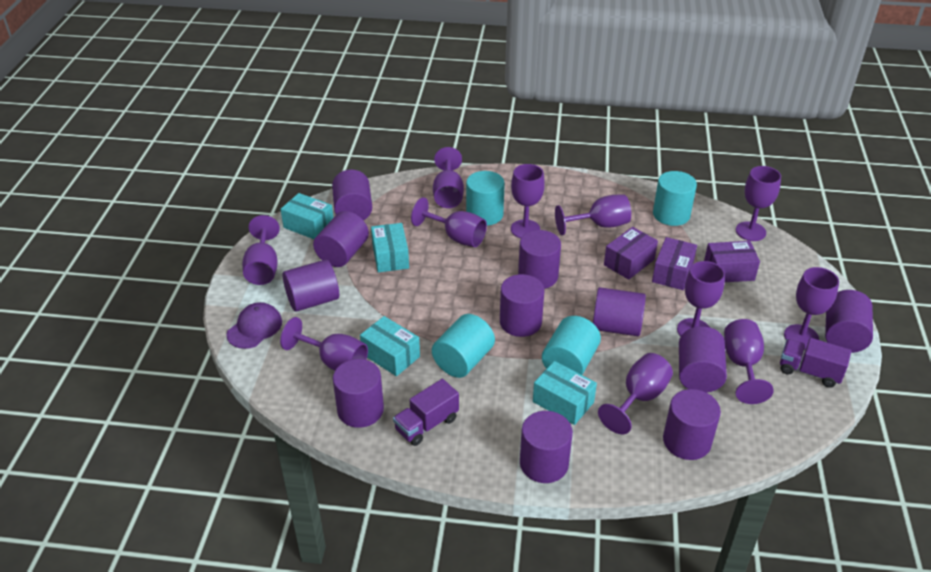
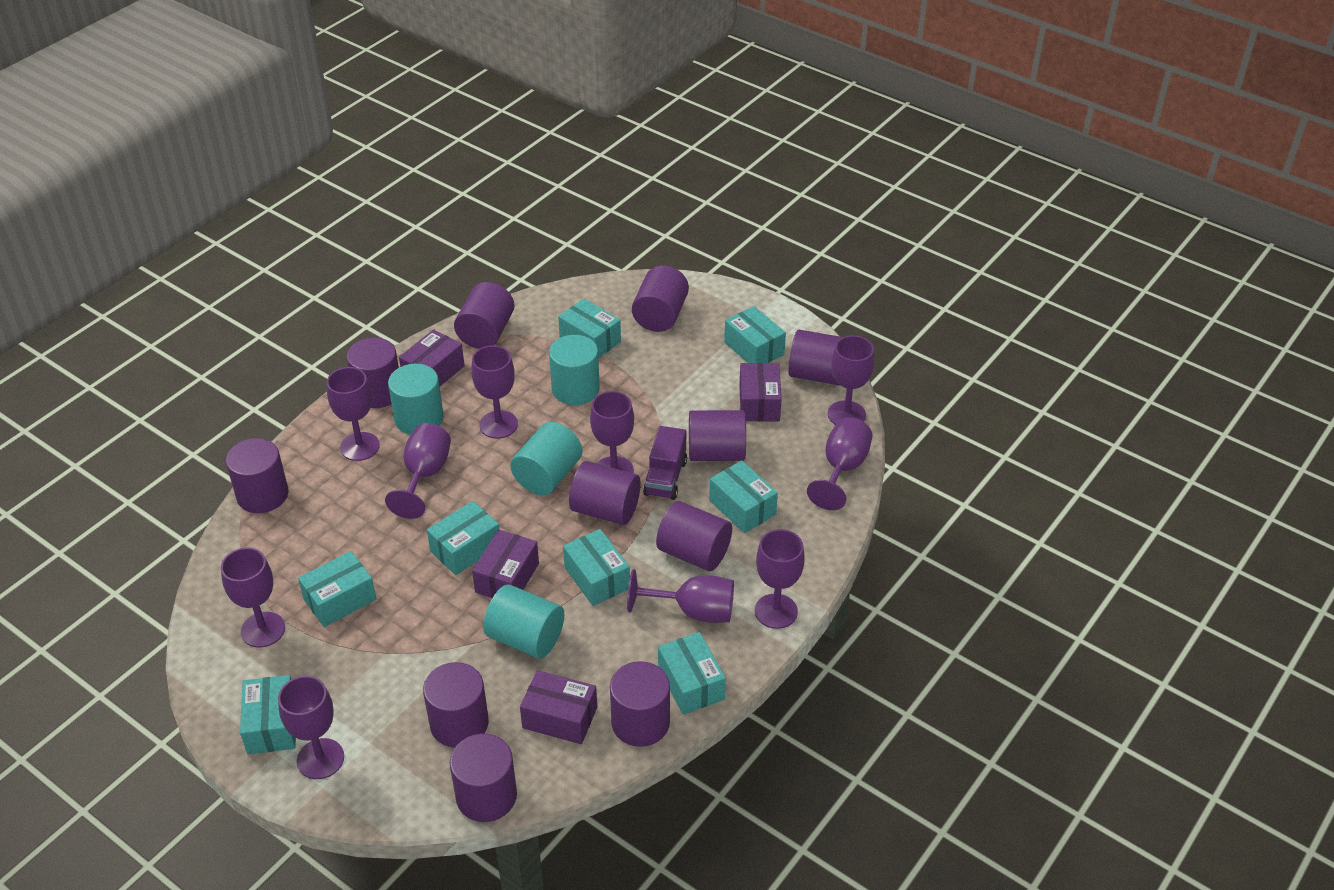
purple box: 3 -> 4
purple cap: 1 -> 0
purple goblet: 11 -> 10
purple truck: 2 -> 1
turquoise box: 4 -> 8

